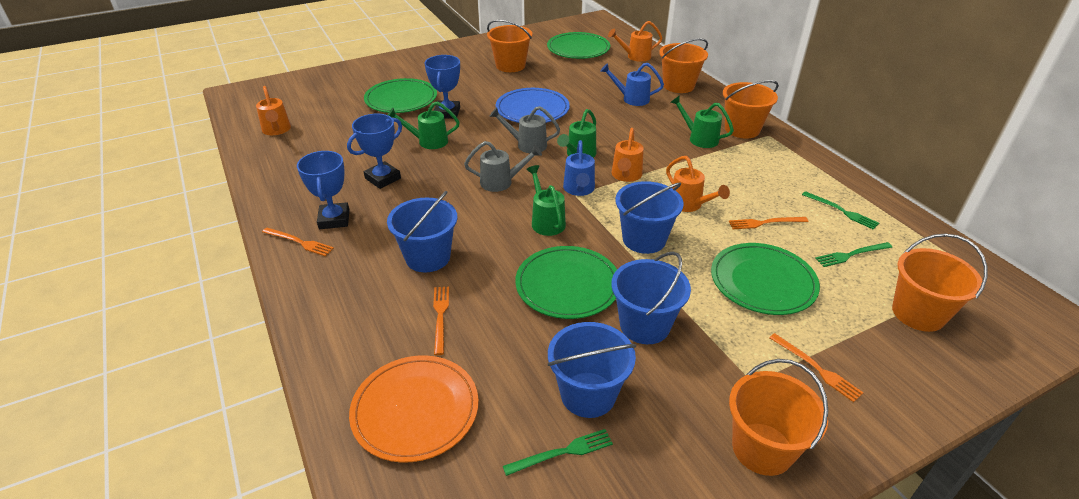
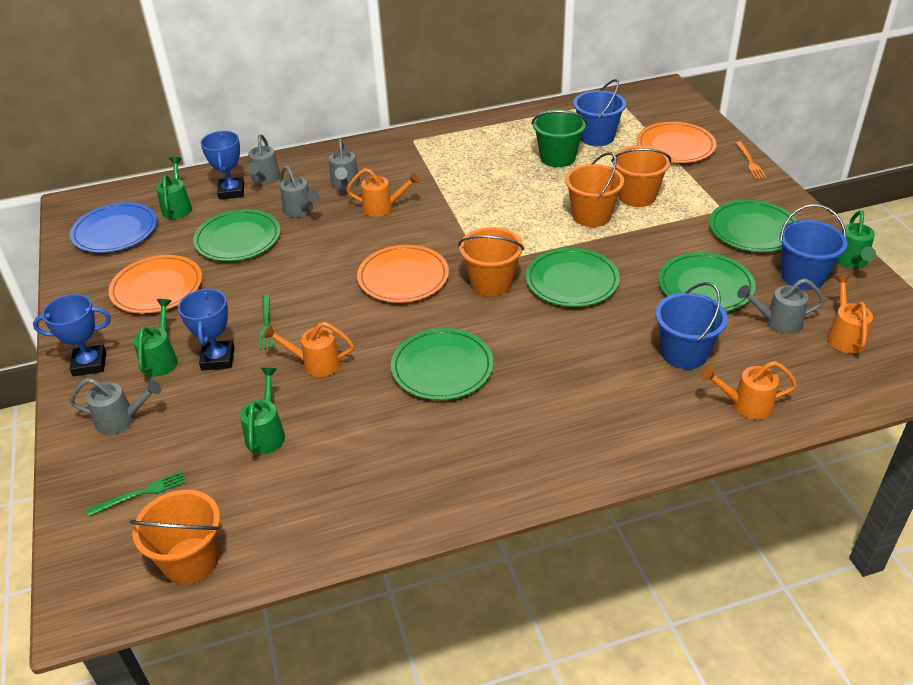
blue bucket: 4 -> 3
blue watering can: 2 -> 0
green bucket: 0 -> 1
green fork: 3 -> 2
green plate: 4 -> 5
grey watering can: 2 -> 5
orange bucket: 5 -> 4
orange fork: 4 -> 1
orange plate: 1 -> 3

